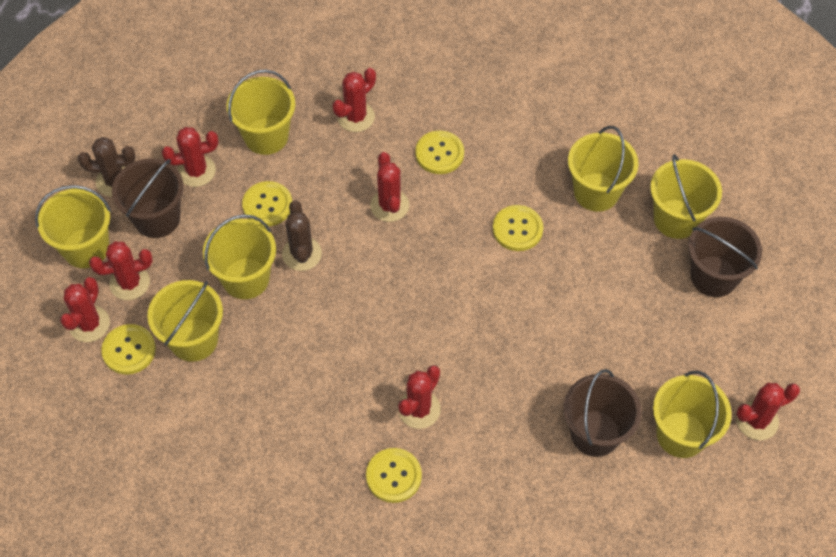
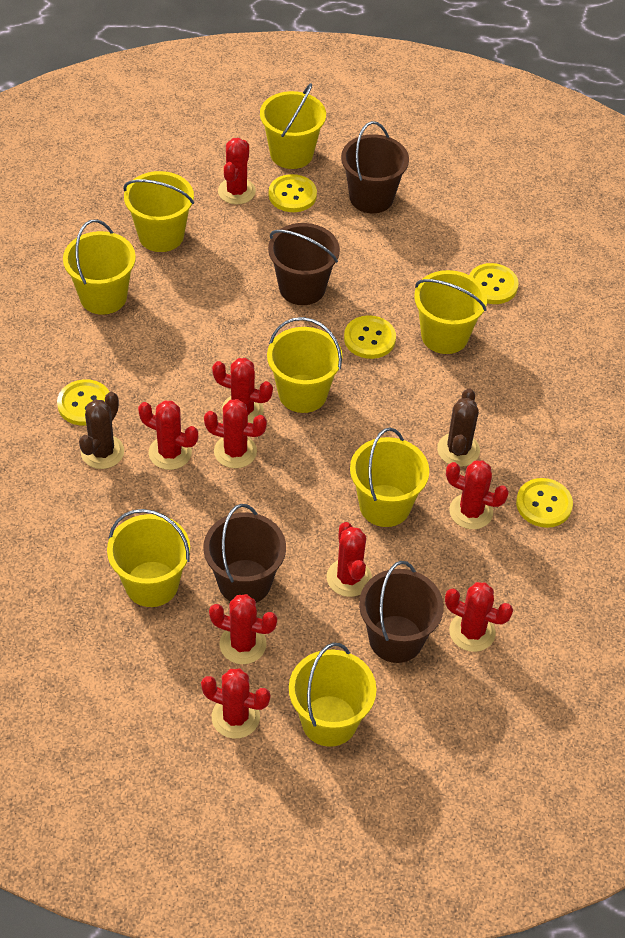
brown bucket: 3 -> 4
red cactus: 7 -> 9
yellow bucket: 7 -> 8

